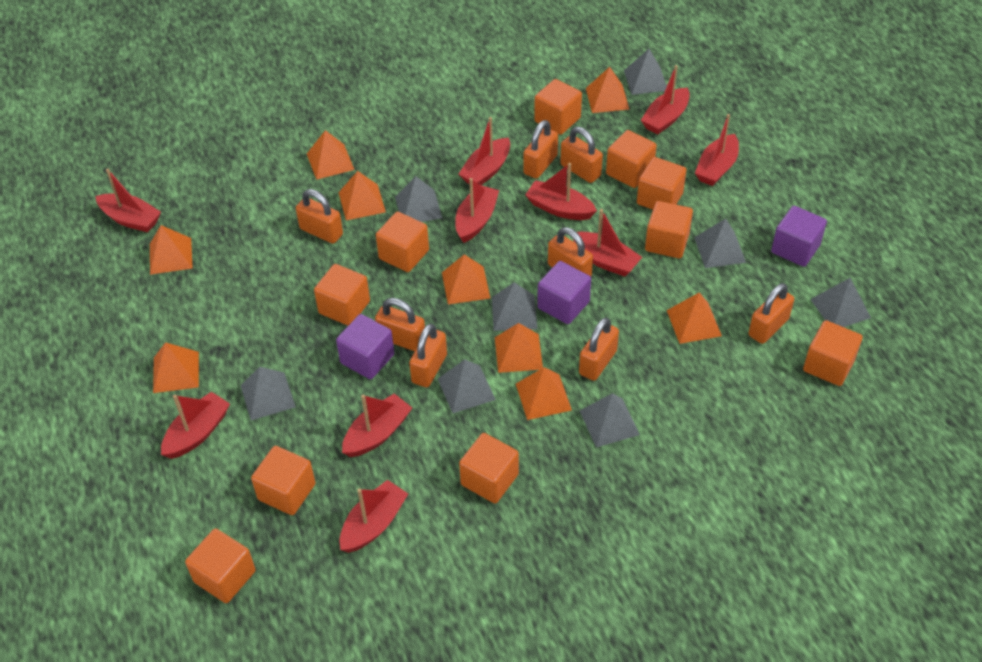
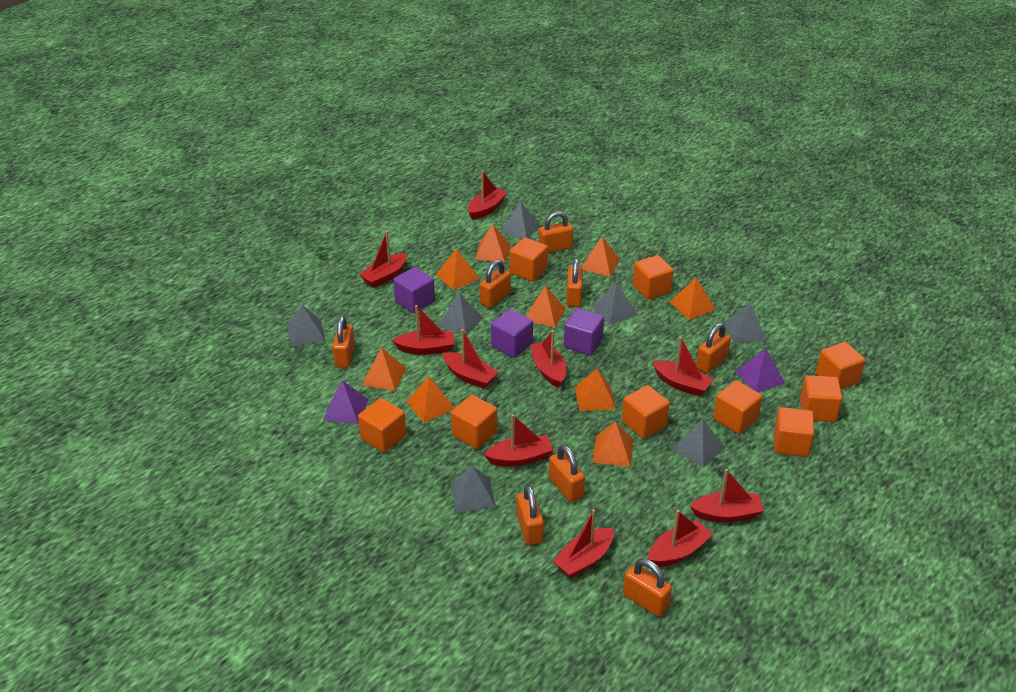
grey pyramid: 8 -> 7
orange cube: 10 -> 9
purple pyramid: 0 -> 2

